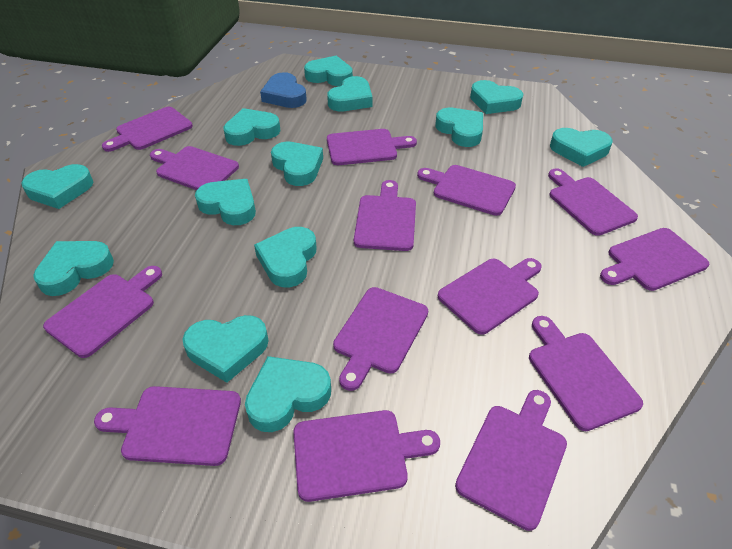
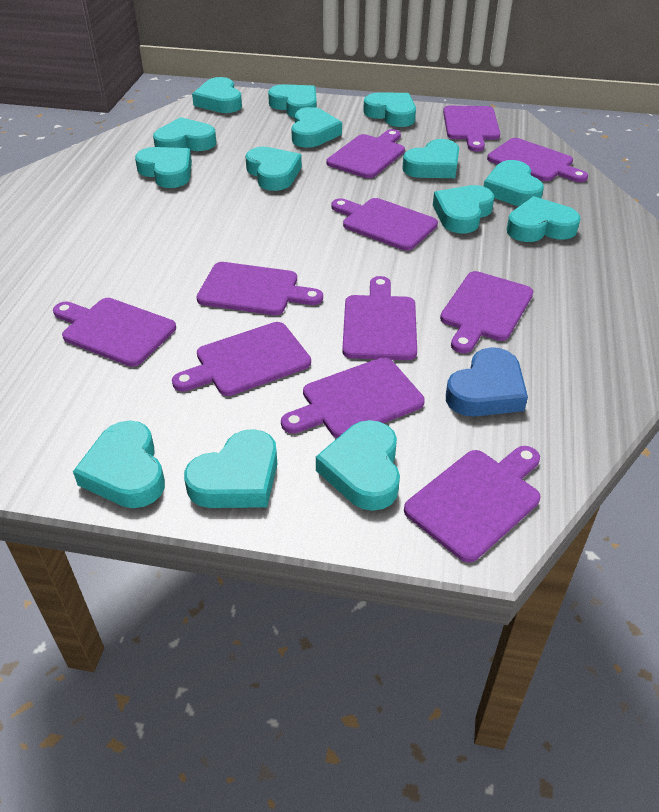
purple cutting board: 14 -> 11
turquoise heart: 13 -> 14

